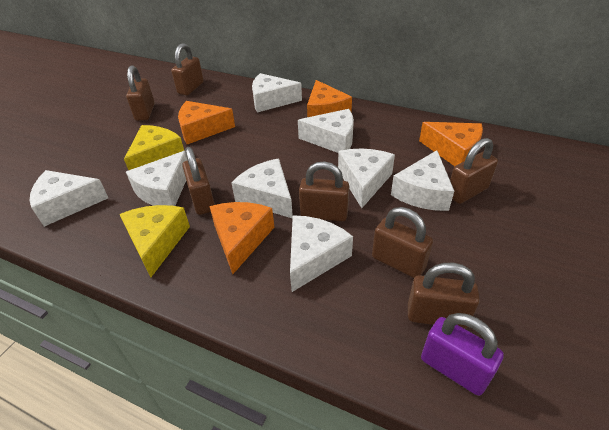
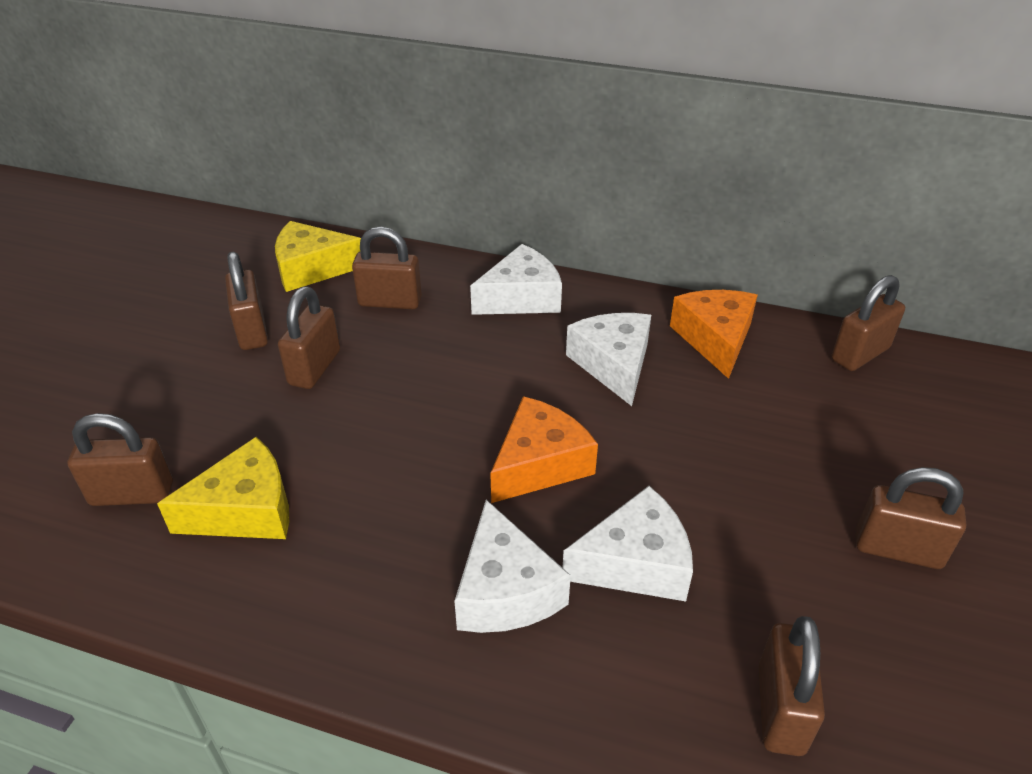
orange cheese: 4 -> 2
purple padlock: 1 -> 0
white cheese: 8 -> 4

